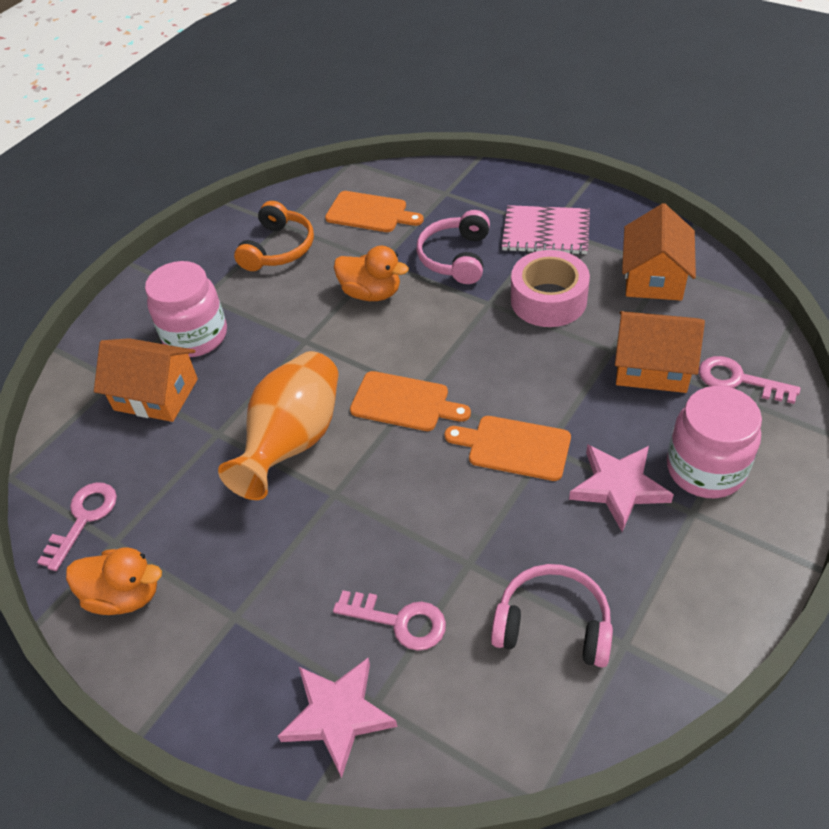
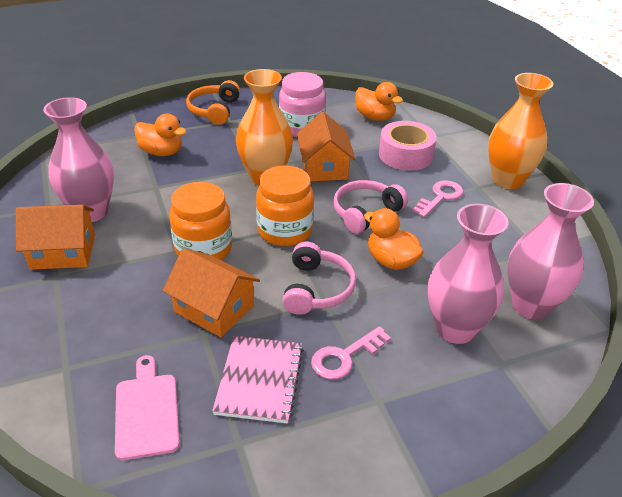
orange cutting board: 3 -> 0
orange duck: 2 -> 3
orange jar: 0 -> 2
orange vase: 1 -> 2
pink cutting board: 0 -> 1
pink jar: 2 -> 1
pink key: 3 -> 2
pink star: 2 -> 0
pink vase: 0 -> 3

